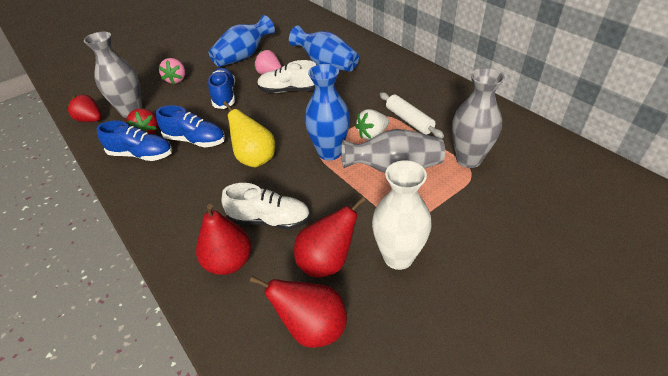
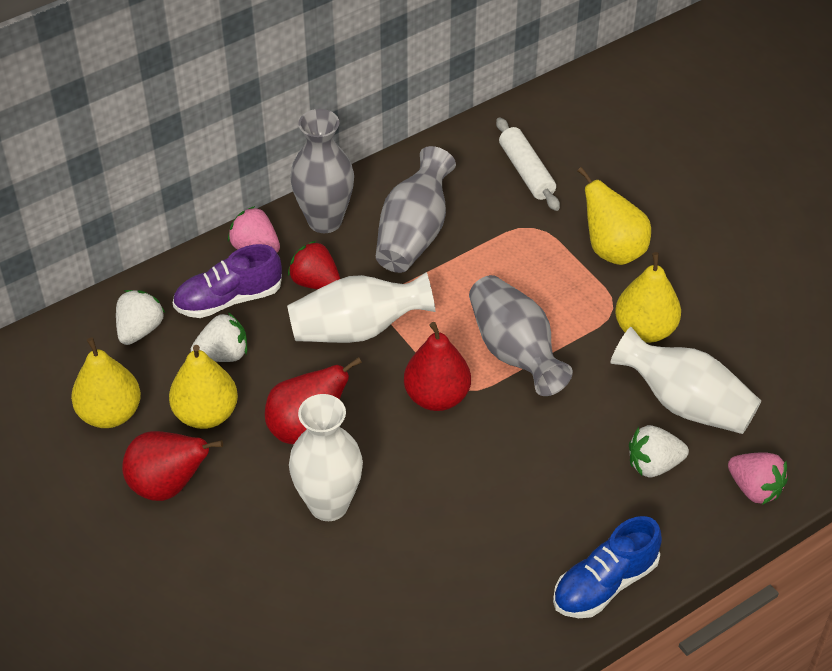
blue shoe: 3 -> 1
blue vase: 3 -> 0
purple shoe: 0 -> 1
red strawberry: 2 -> 1
white shoe: 2 -> 0
white strawberry: 1 -> 3
white vase: 1 -> 3
yellow pear: 1 -> 4

